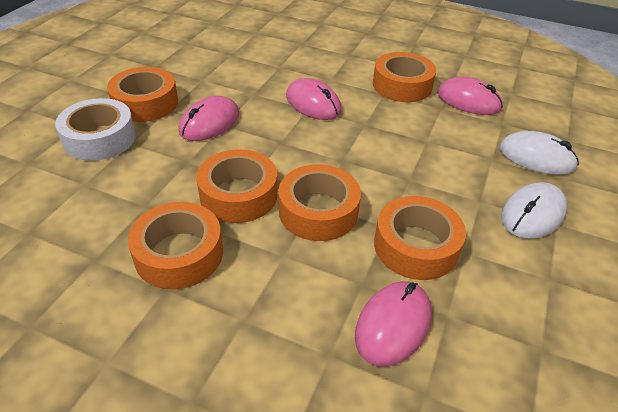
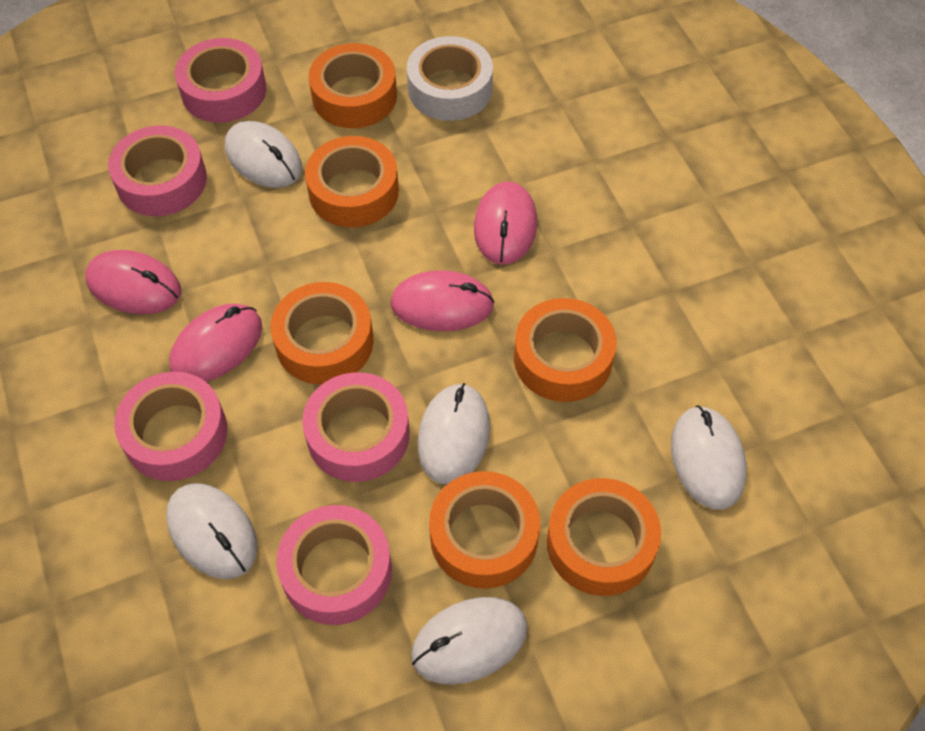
pink tape: 0 -> 5
white mouse: 2 -> 5

